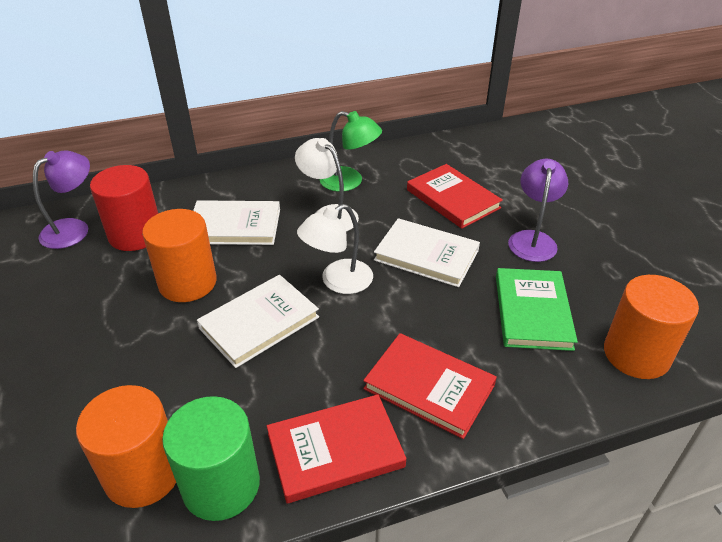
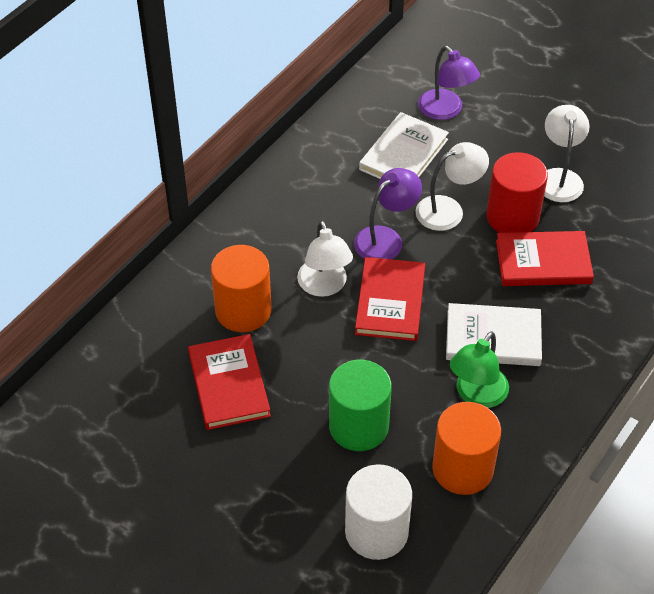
green book: 1 -> 0
orange cylinder: 3 -> 2
white book: 3 -> 2
white cylinder: 0 -> 1
white lamp: 2 -> 3

